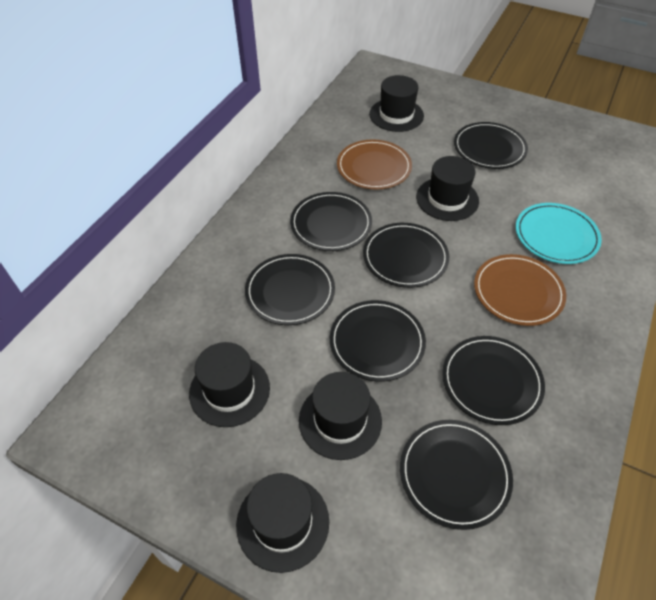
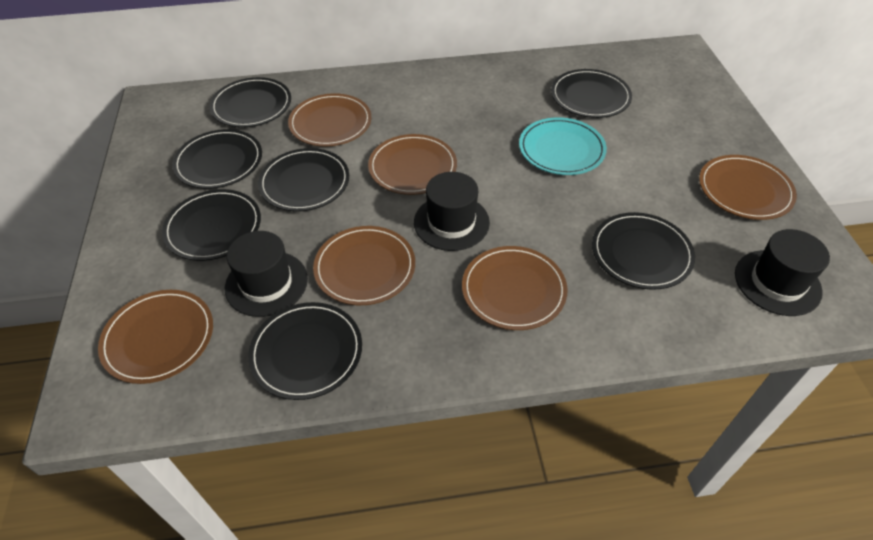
black hat: 5 -> 3
brown plate: 2 -> 6

